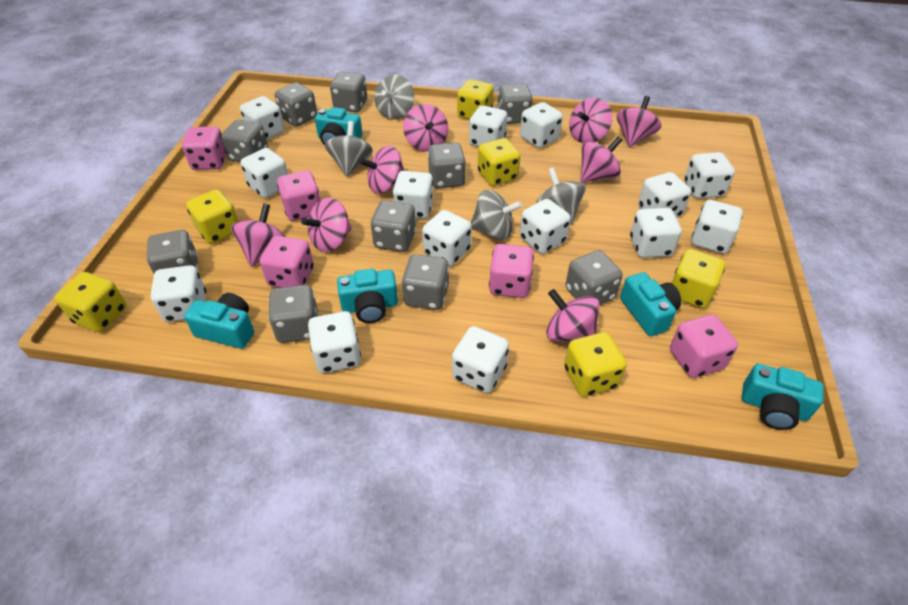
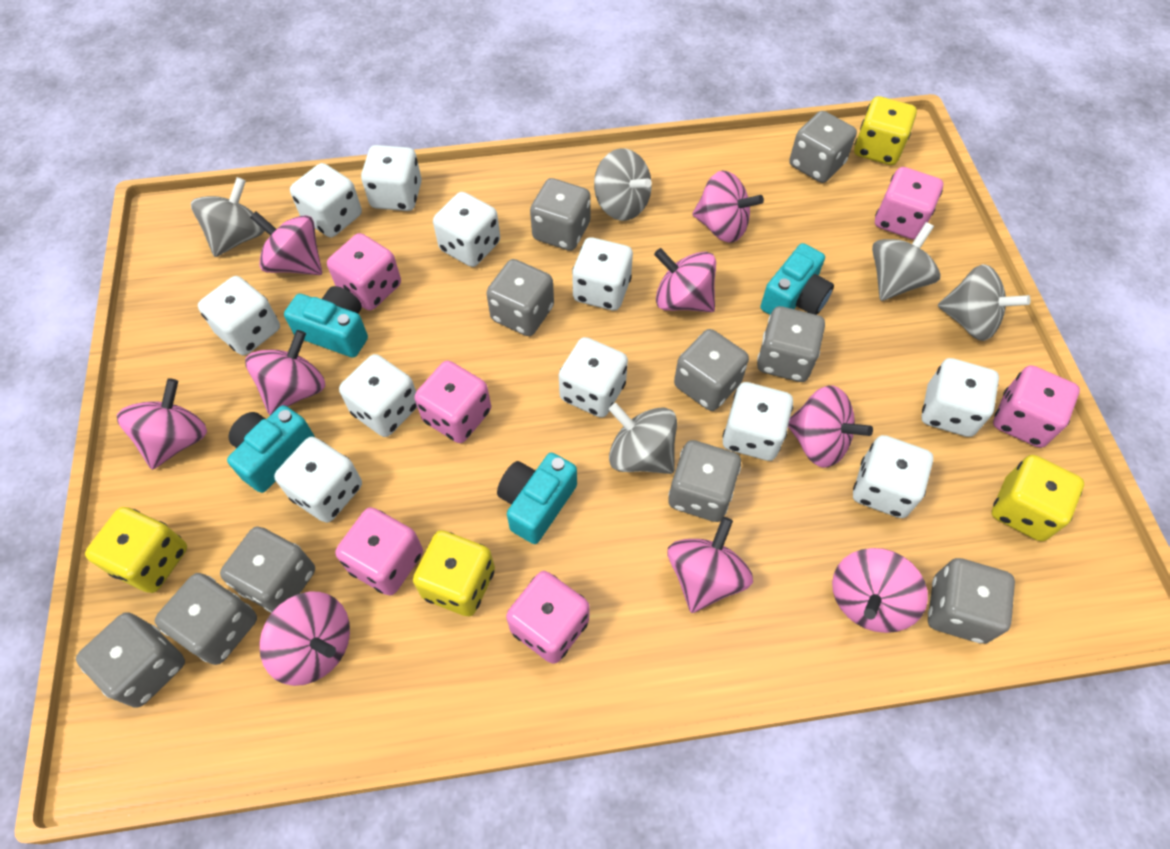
grey spinning top: 4 -> 5
pink dice: 5 -> 6
pink spinning top: 8 -> 9
turquoise camera: 5 -> 4
white dice: 14 -> 11
yellow dice: 6 -> 4

